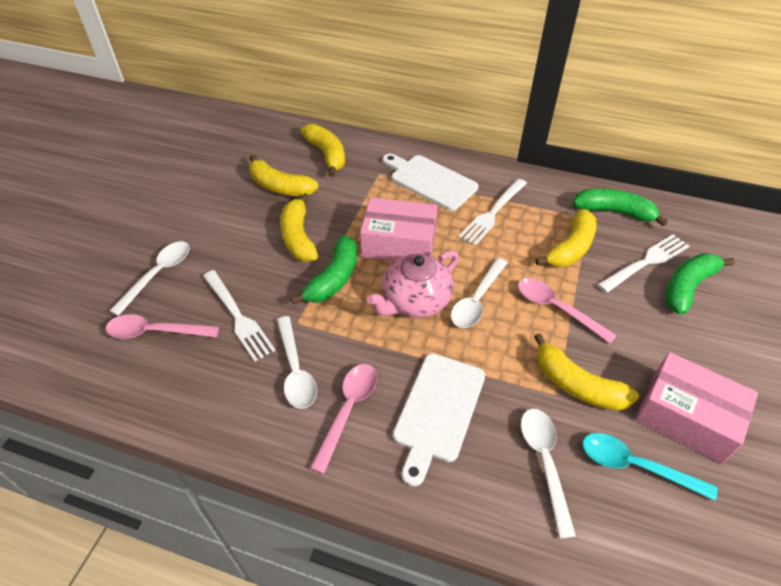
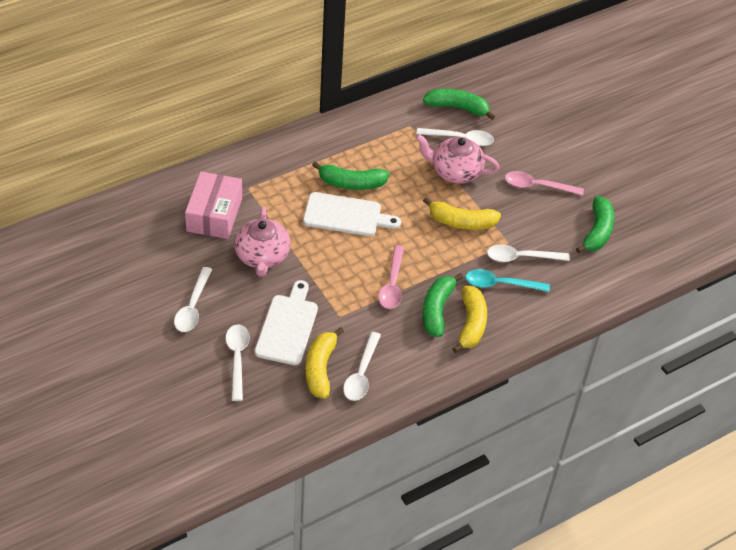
green banana: 3 -> 4
pink box: 2 -> 1
pink spoon: 3 -> 2
pink teapot: 1 -> 2
white fork: 3 -> 0
white spoon: 4 -> 5
yellow banana: 5 -> 3

